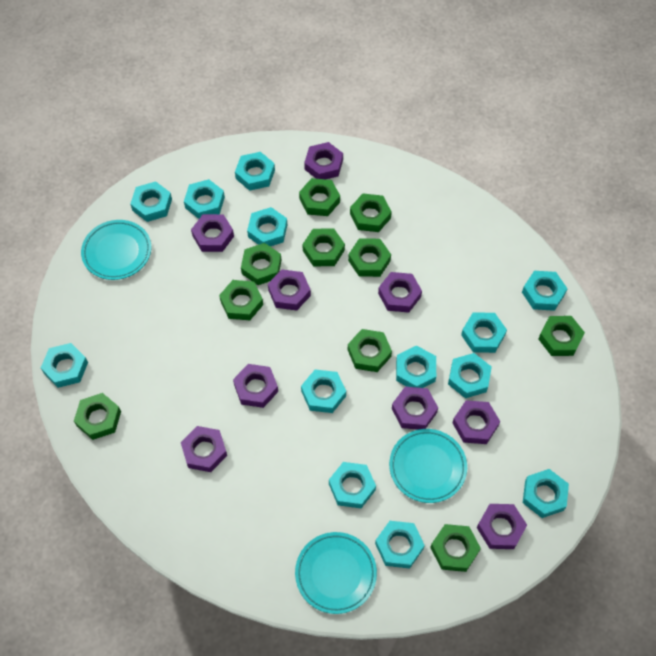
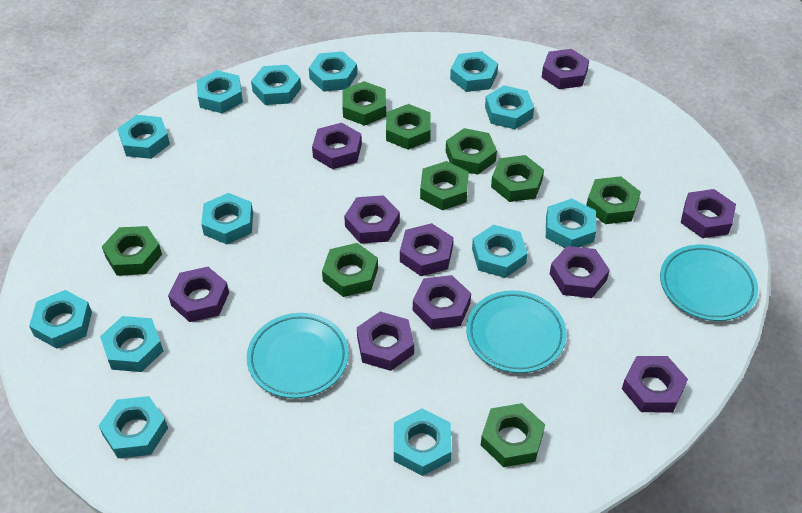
green nut: 10 -> 9
purple nut: 9 -> 10

